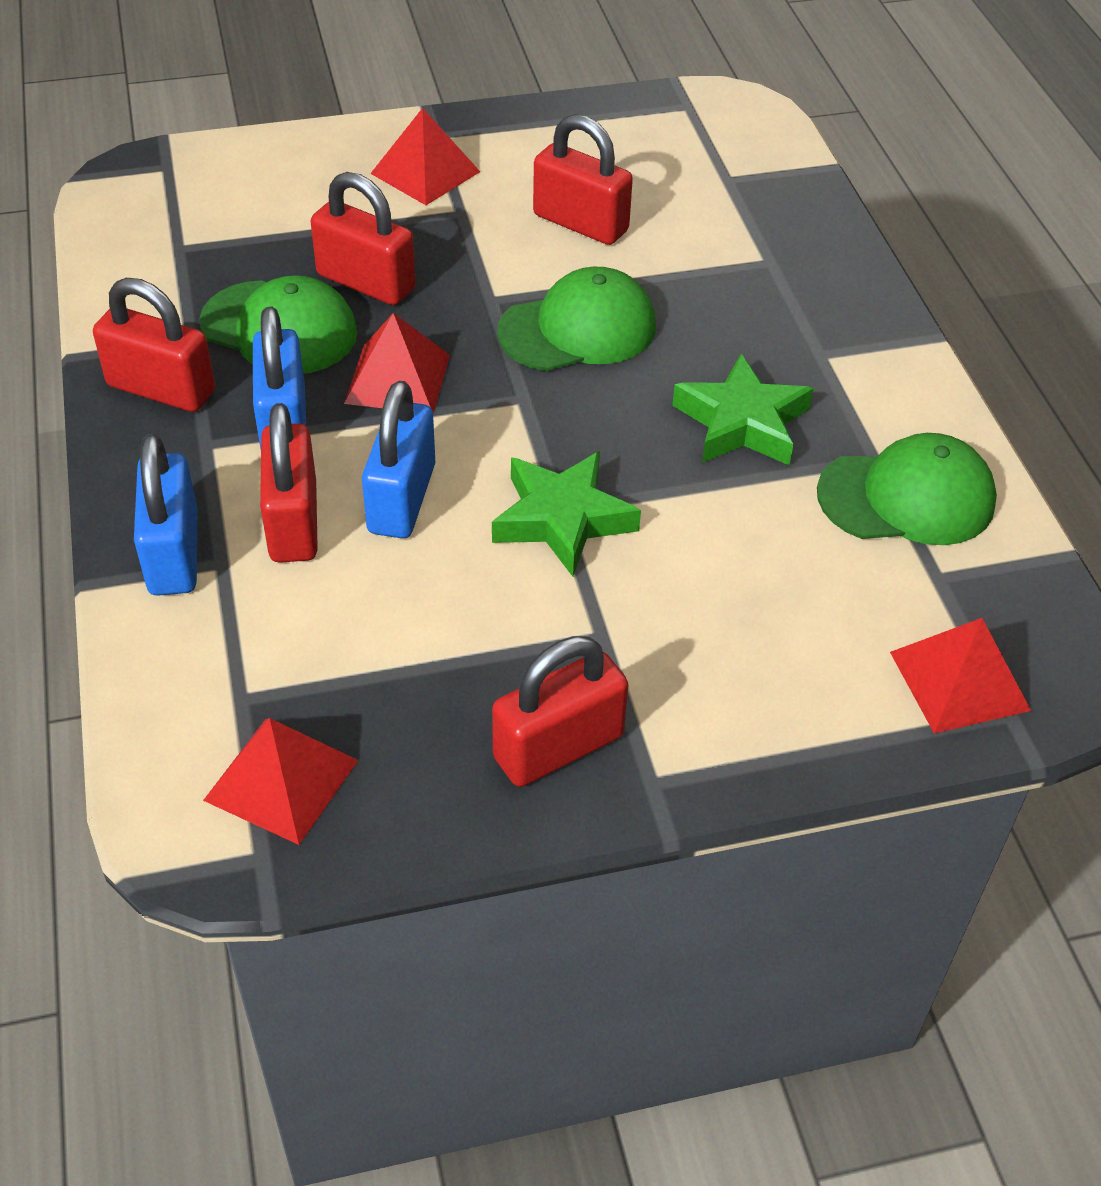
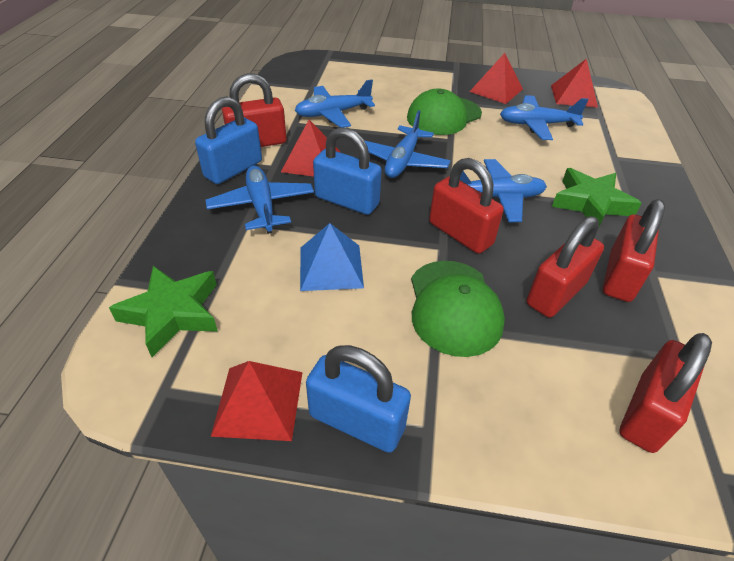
blue plane: 0 -> 5
blue pyramid: 0 -> 1
green cap: 3 -> 2

